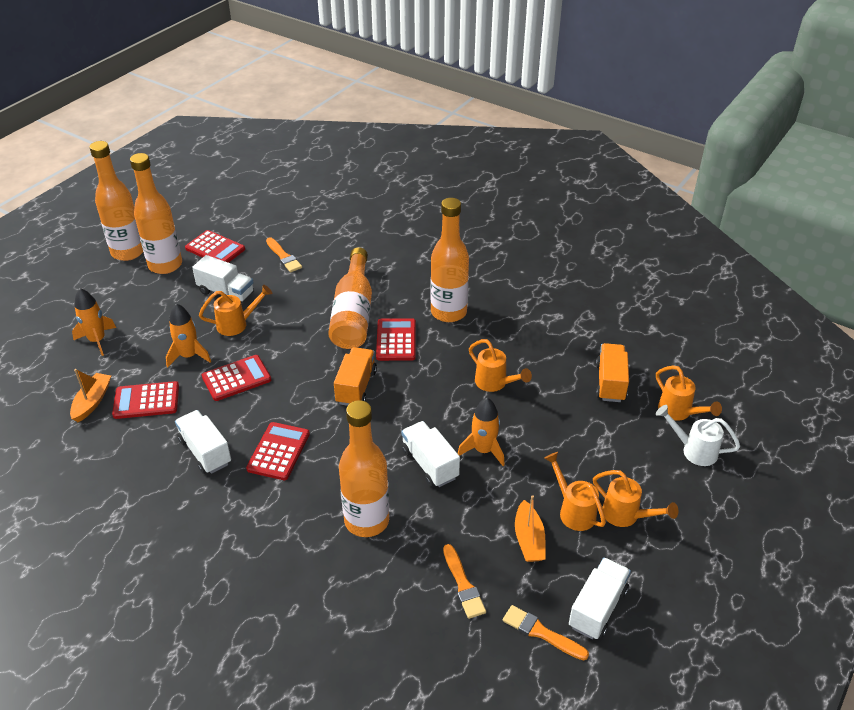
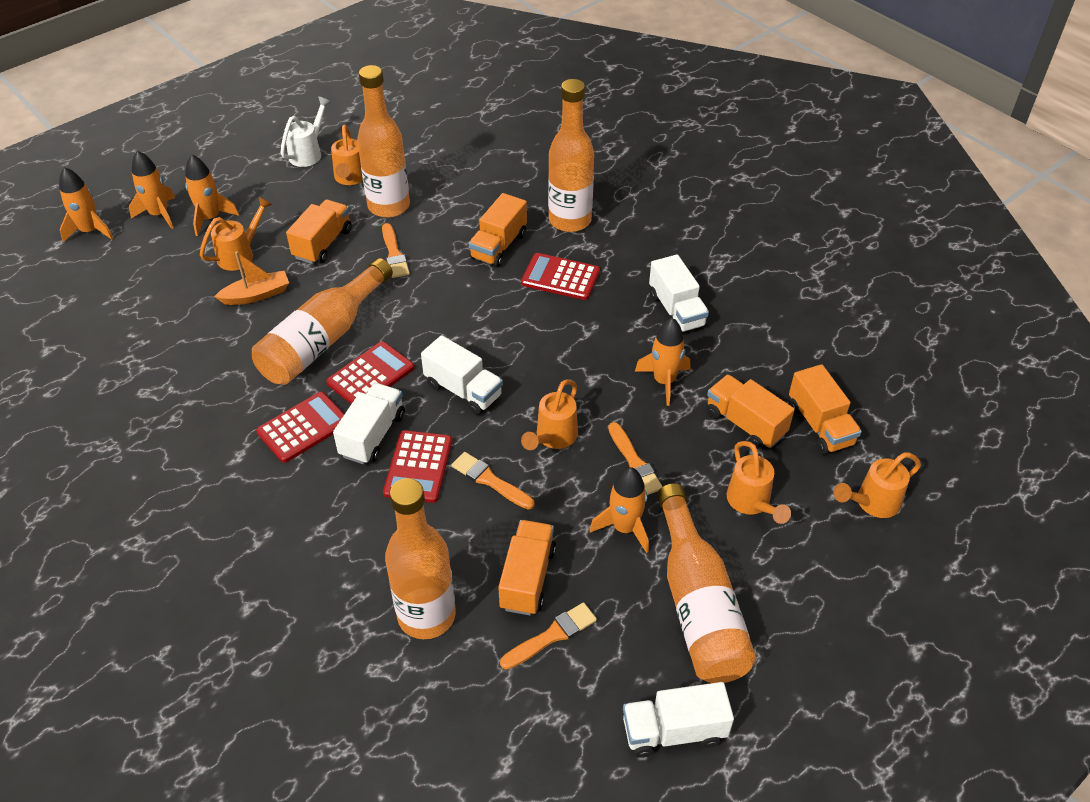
orange boat: 2 -> 1
orange brush: 3 -> 4
orange rocket: 3 -> 5
orange truck: 2 -> 5
red calculator: 5 -> 4

